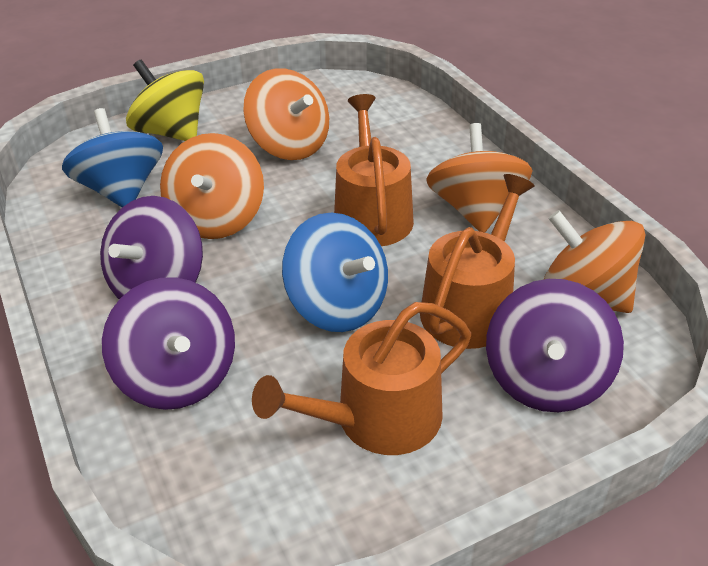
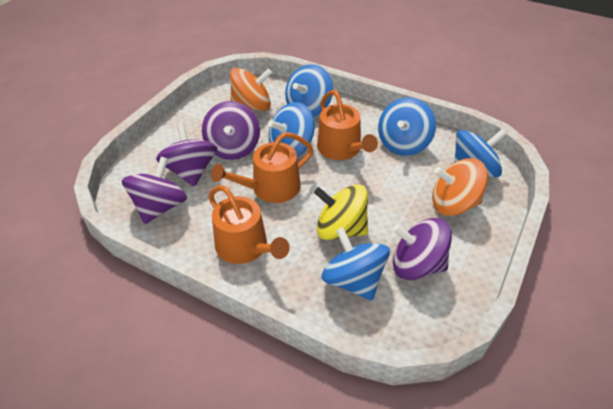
blue spinning top: 2 -> 5
orange spinning top: 4 -> 2
purple spinning top: 3 -> 4

